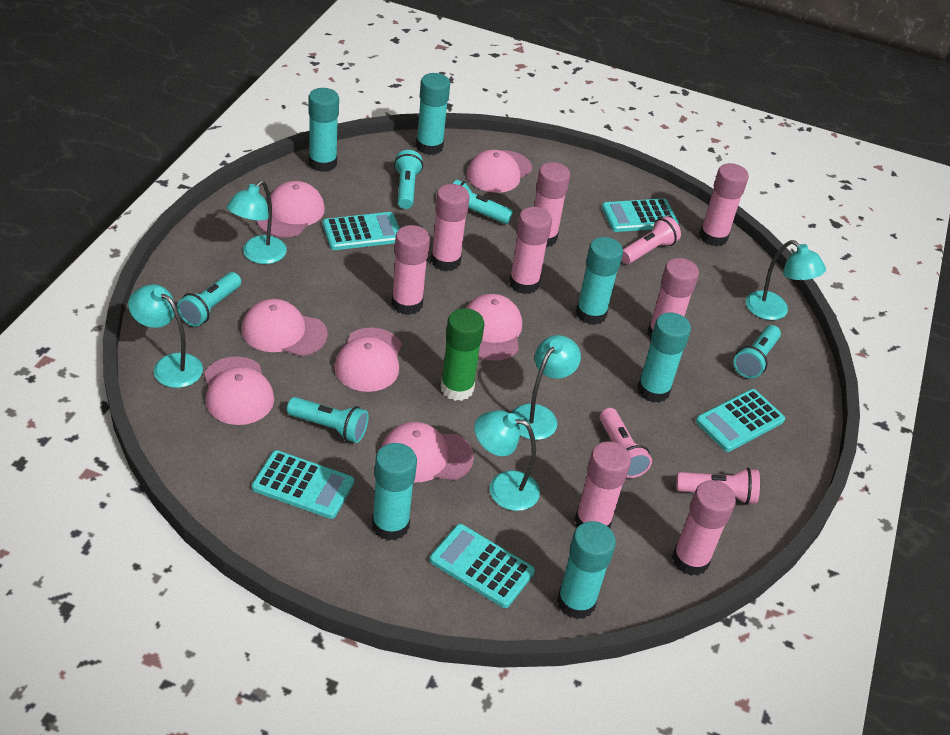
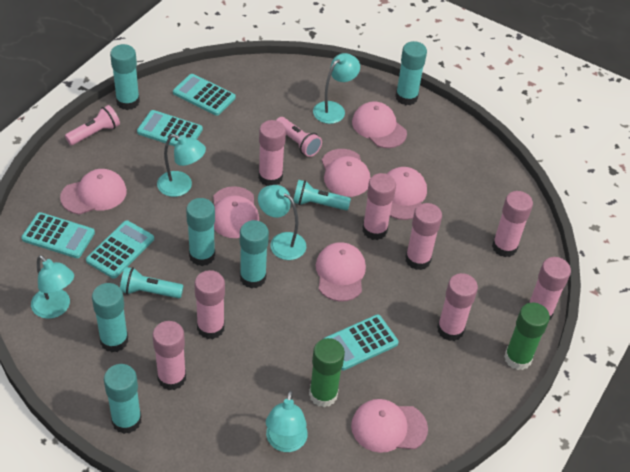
green glue stick: 1 -> 2
pink flashlight: 3 -> 2
turquoise flashlight: 5 -> 2

